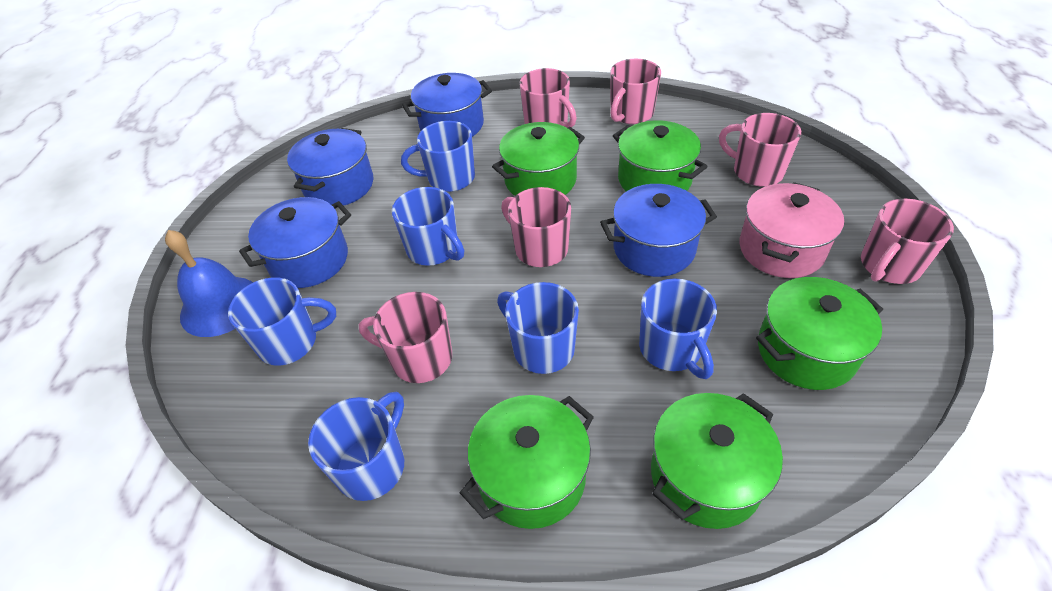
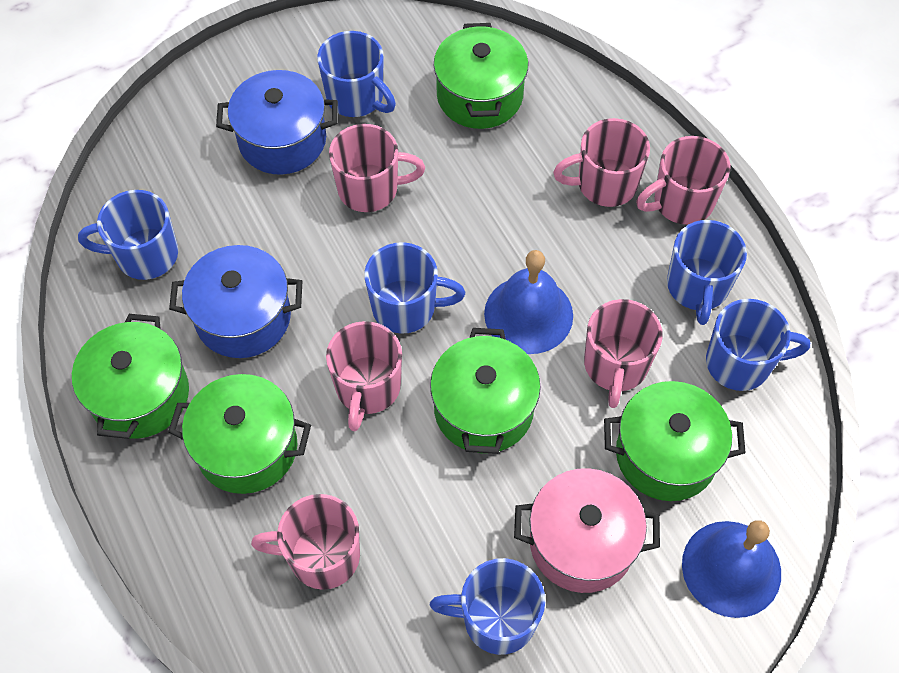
blue bell: 1 -> 2
blue pot: 4 -> 2

